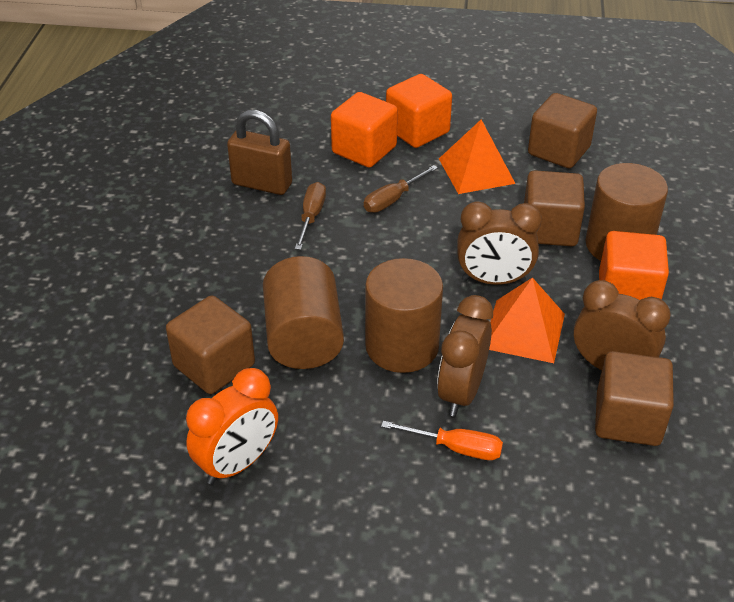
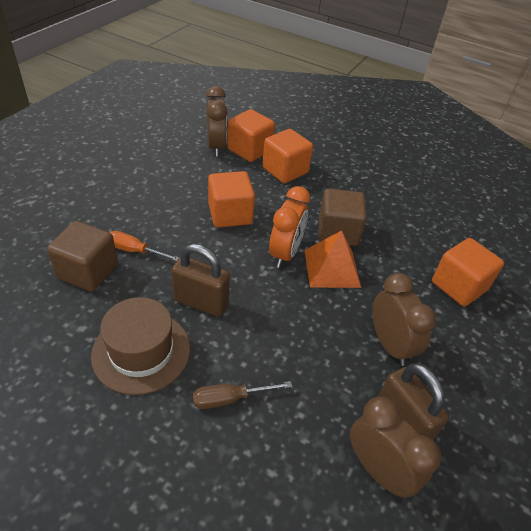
brown cube: 4 -> 2
brown cylinder: 3 -> 0
brown hat: 0 -> 1
brown padlock: 1 -> 2
brown screwdriver: 2 -> 1
orange cube: 3 -> 4
orange pyramid: 2 -> 1

